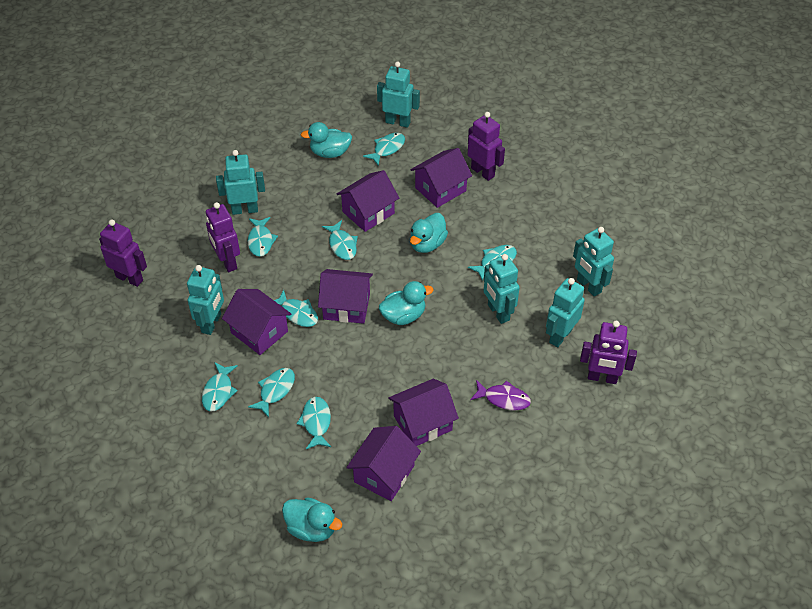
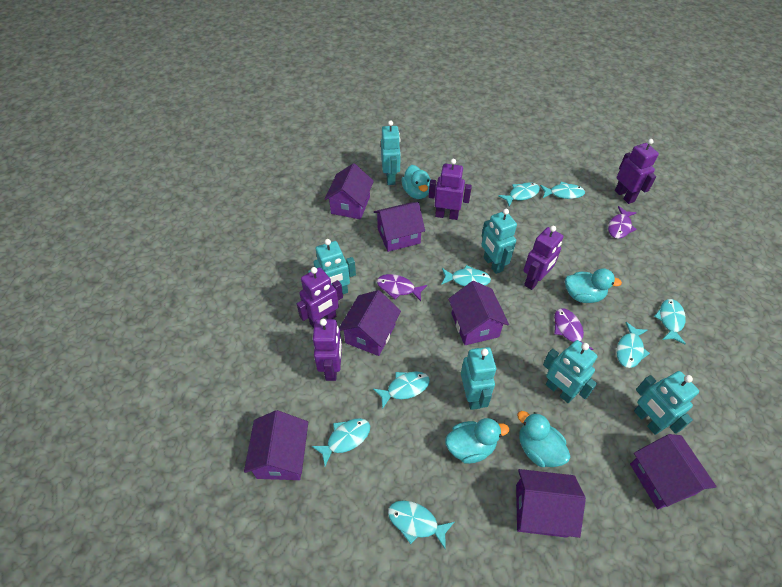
purple fish: 1 -> 3
purple house: 6 -> 7
purple robot: 4 -> 5

